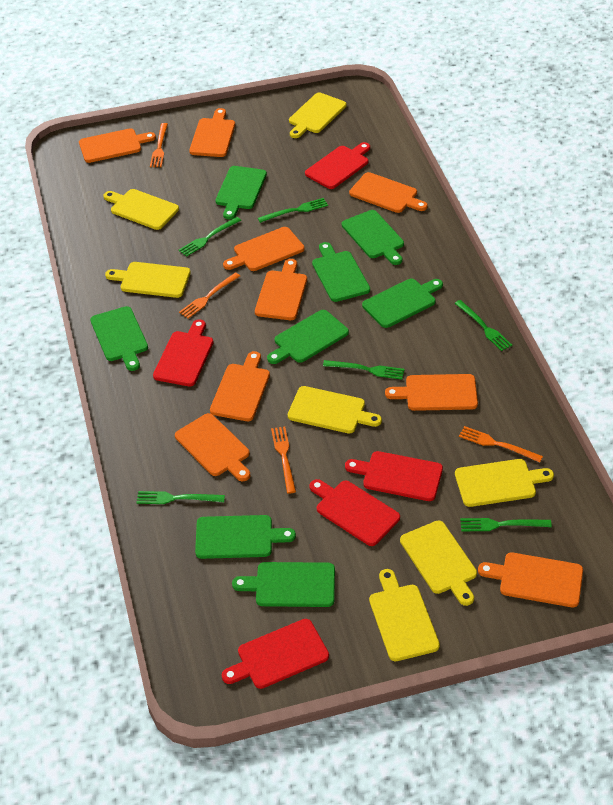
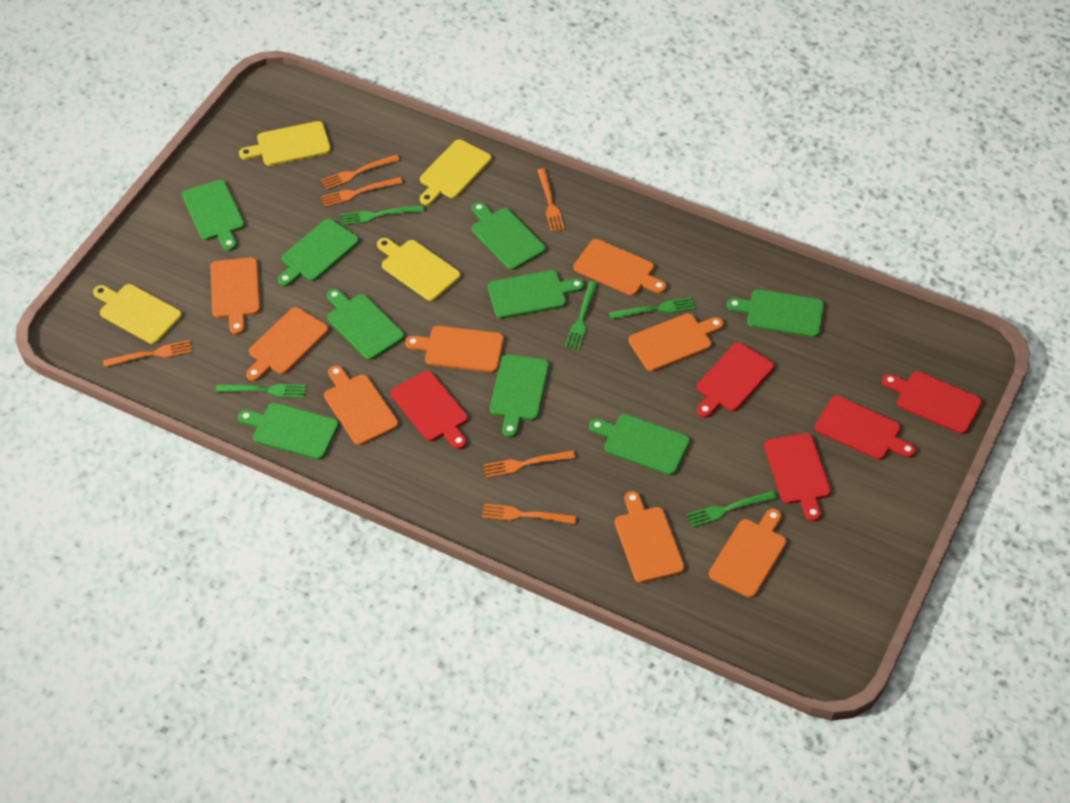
green cutting board: 8 -> 9
green fork: 6 -> 5
orange cutting board: 9 -> 8
orange fork: 4 -> 6
yellow cutting board: 7 -> 4

